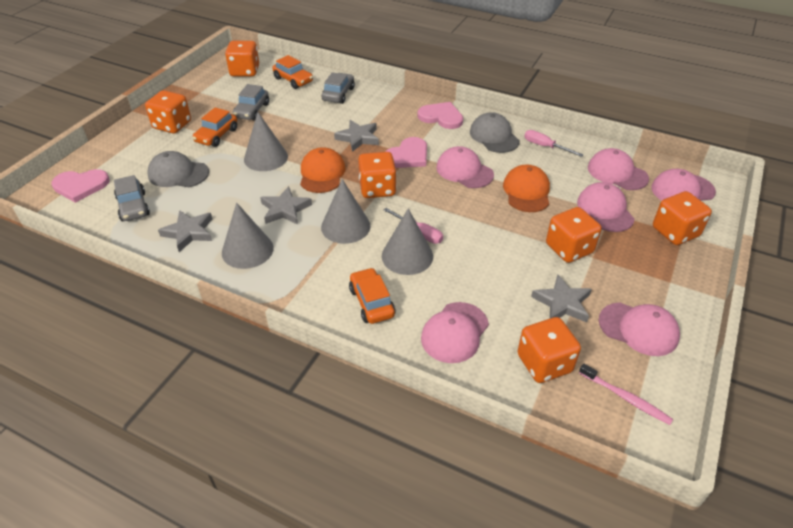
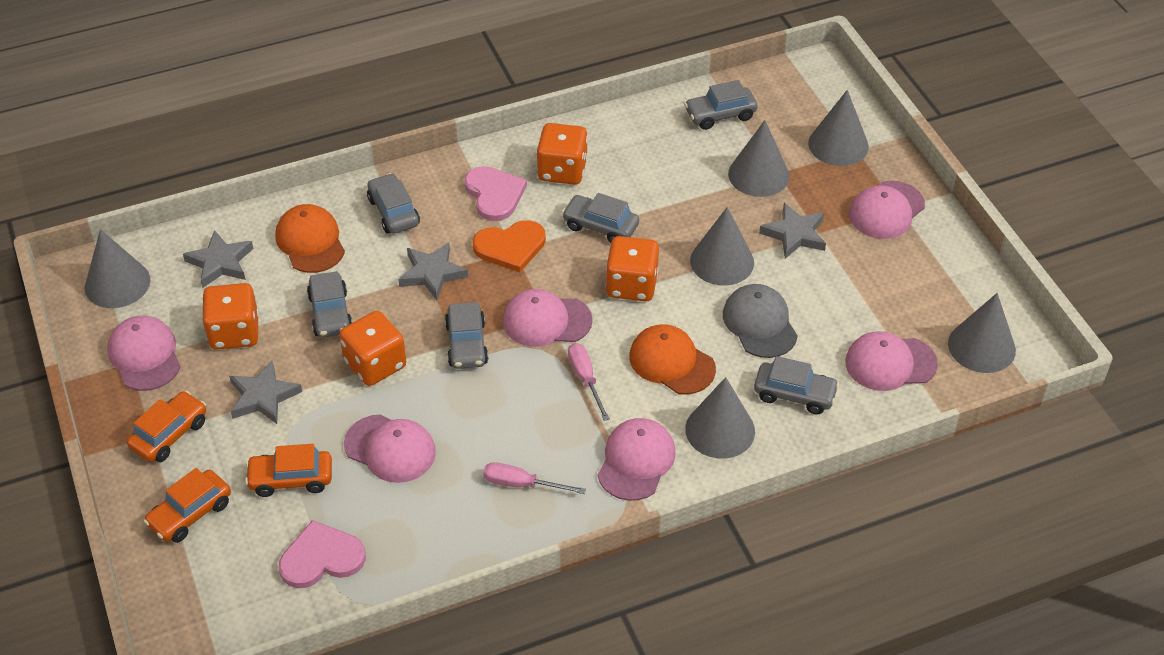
grey cap: 2 -> 1
grey car: 3 -> 6
grey cone: 4 -> 6
orange dice: 6 -> 4
orange heart: 0 -> 1
pink heart: 3 -> 2
pink toothbrush: 1 -> 0

